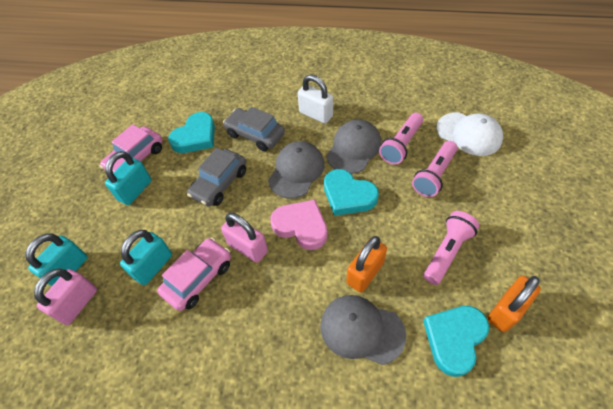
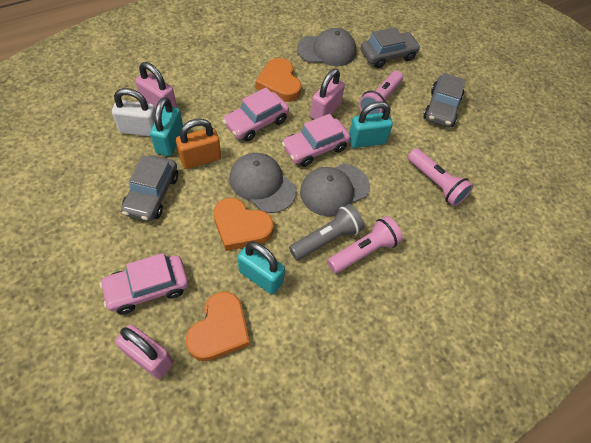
grey car: 2 -> 3
grey flashlight: 0 -> 1
orange heart: 0 -> 3
orange padlock: 2 -> 1
pink car: 2 -> 3
pink heart: 1 -> 0
pink padlock: 2 -> 3
turquoise heart: 3 -> 0
white cap: 1 -> 0

